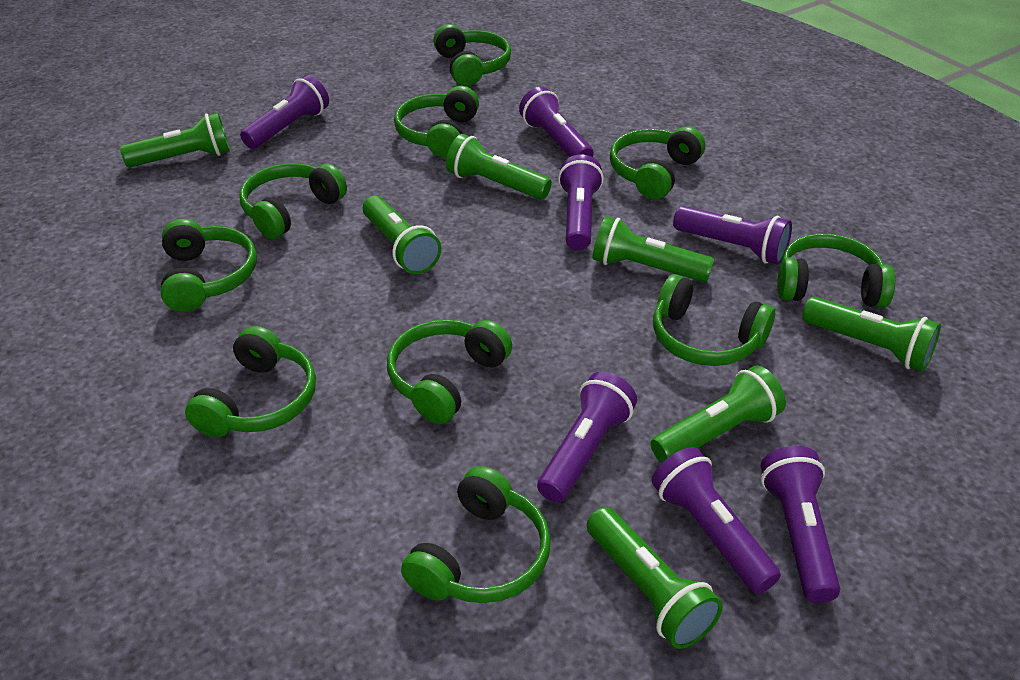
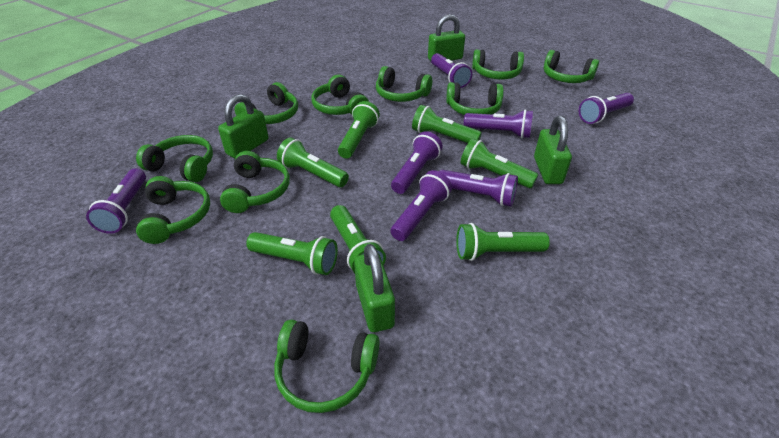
green padlock: 0 -> 4

